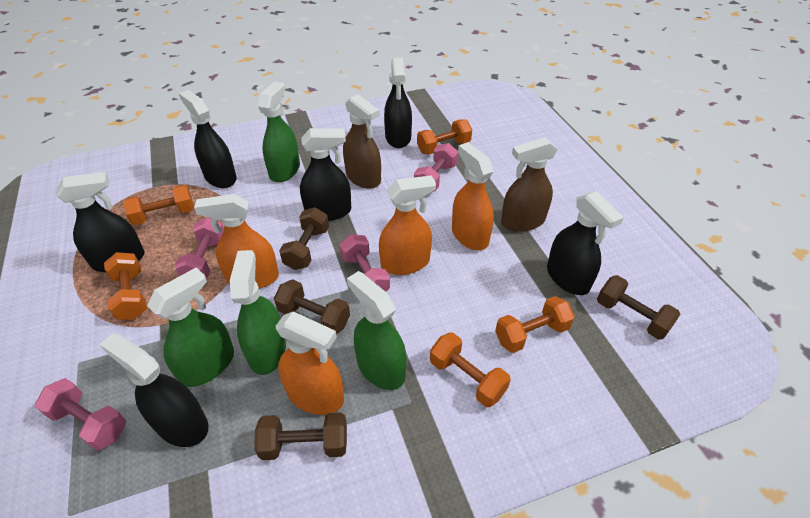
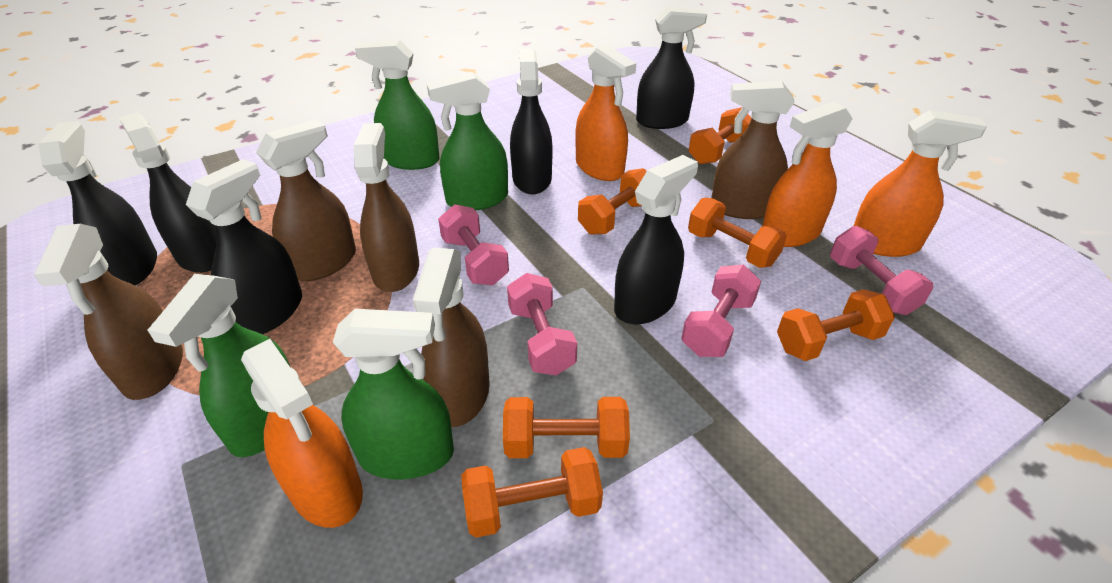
brown dumbbell: 4 -> 0
brown spray bottle: 2 -> 5
orange dumbbell: 5 -> 6

